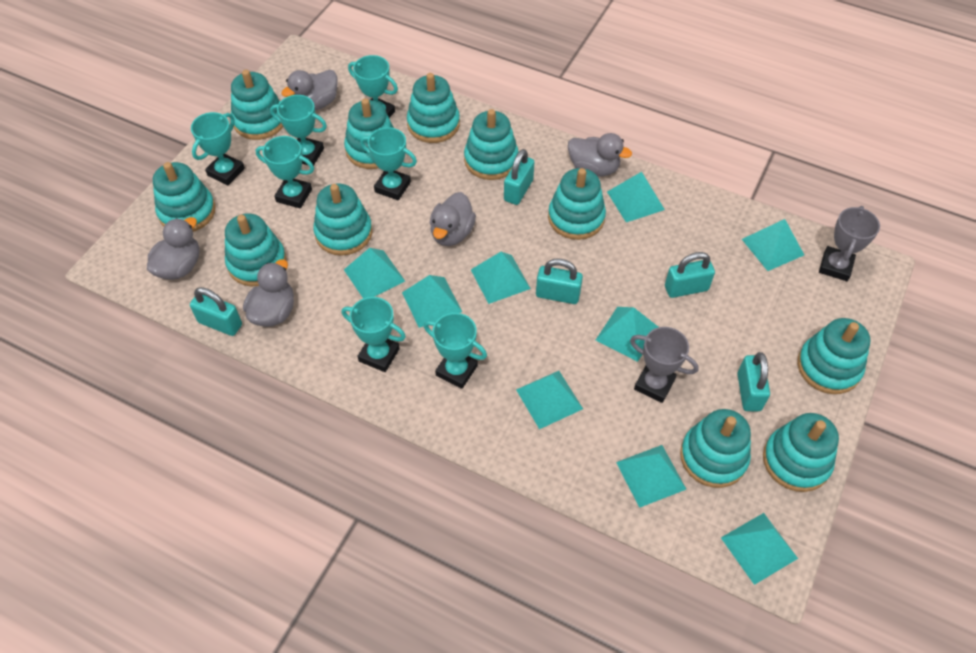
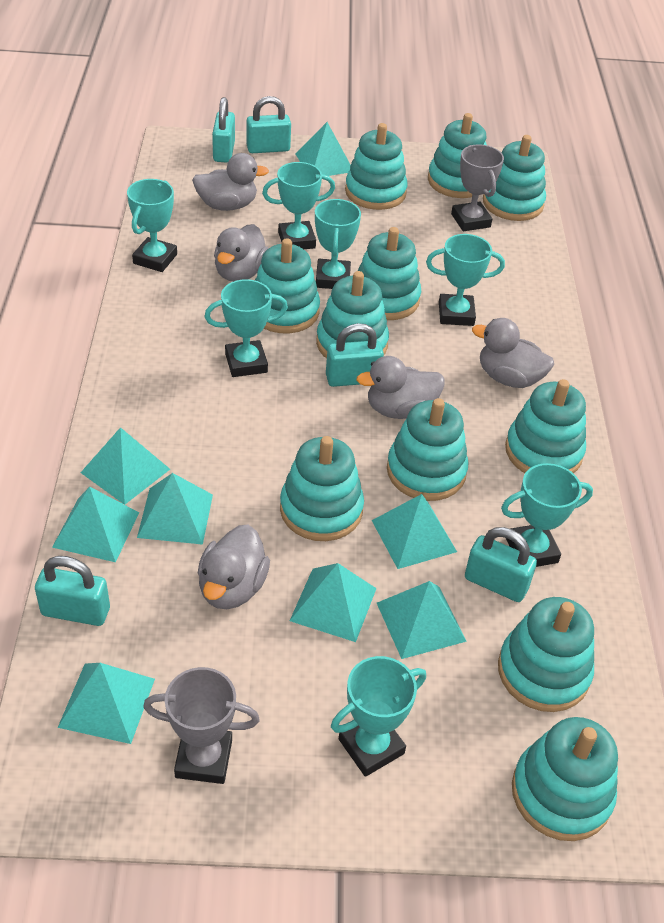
turquoise pyramid: 9 -> 8

